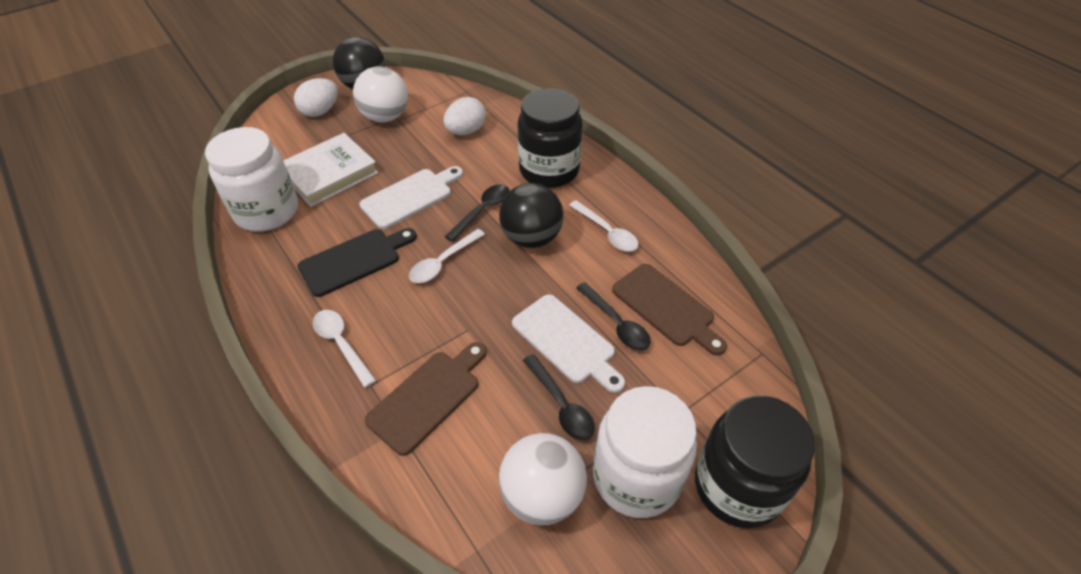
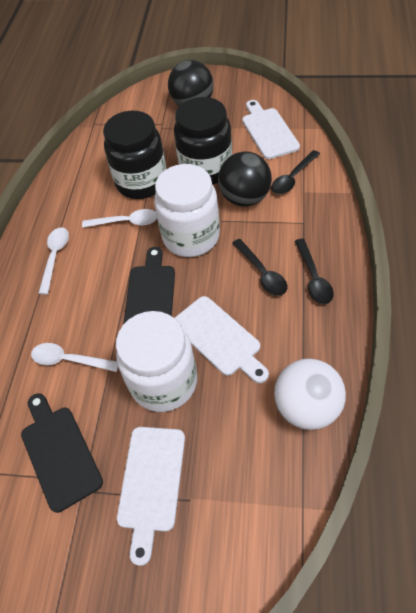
black cutting board: 1 -> 2
brown cutting board: 2 -> 0
white ball: 2 -> 1
white book: 1 -> 0
white cutting board: 2 -> 3
white egg: 2 -> 0

